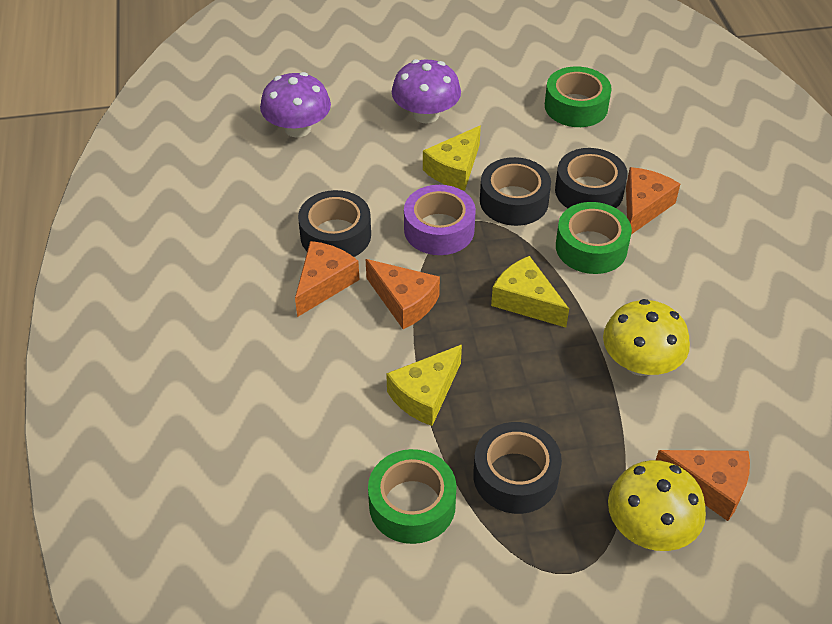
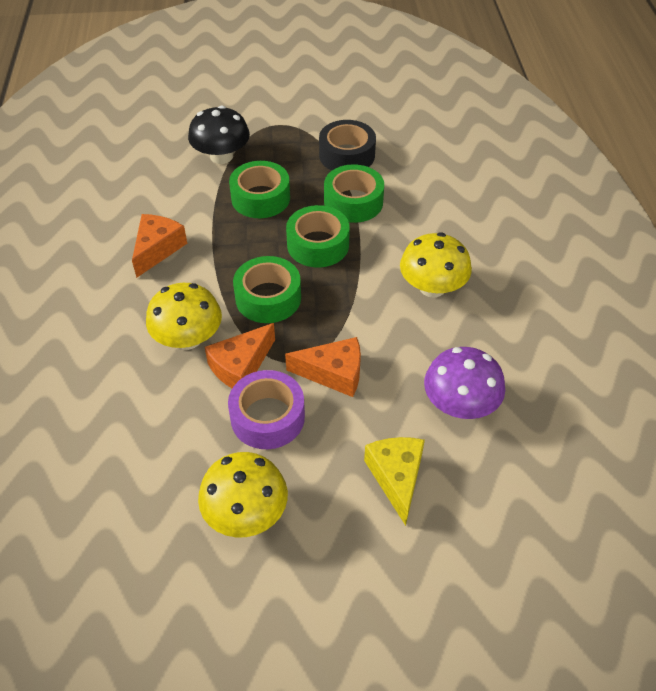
black mushroom: 0 -> 1
black tape: 4 -> 1
green tape: 3 -> 4
orange cheese: 4 -> 3
purple mushroom: 2 -> 1
yellow cheese: 3 -> 1
yellow mushroom: 2 -> 3

